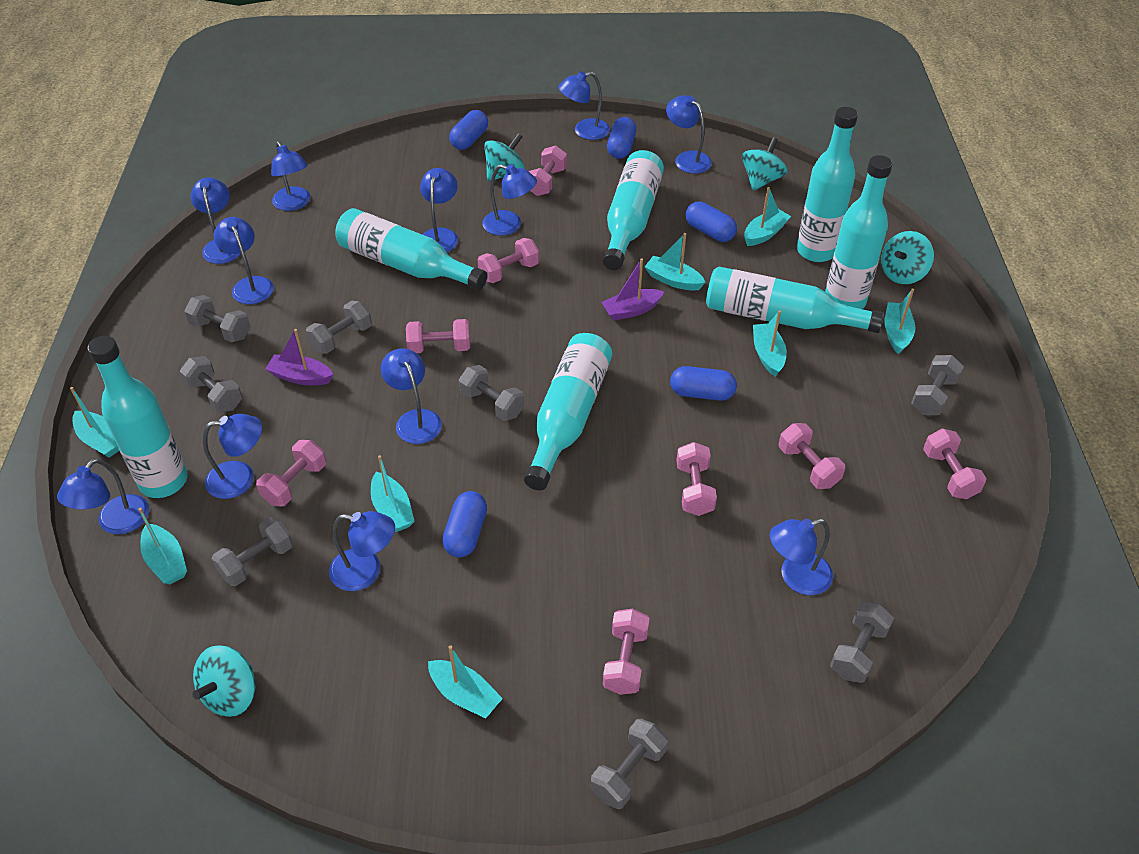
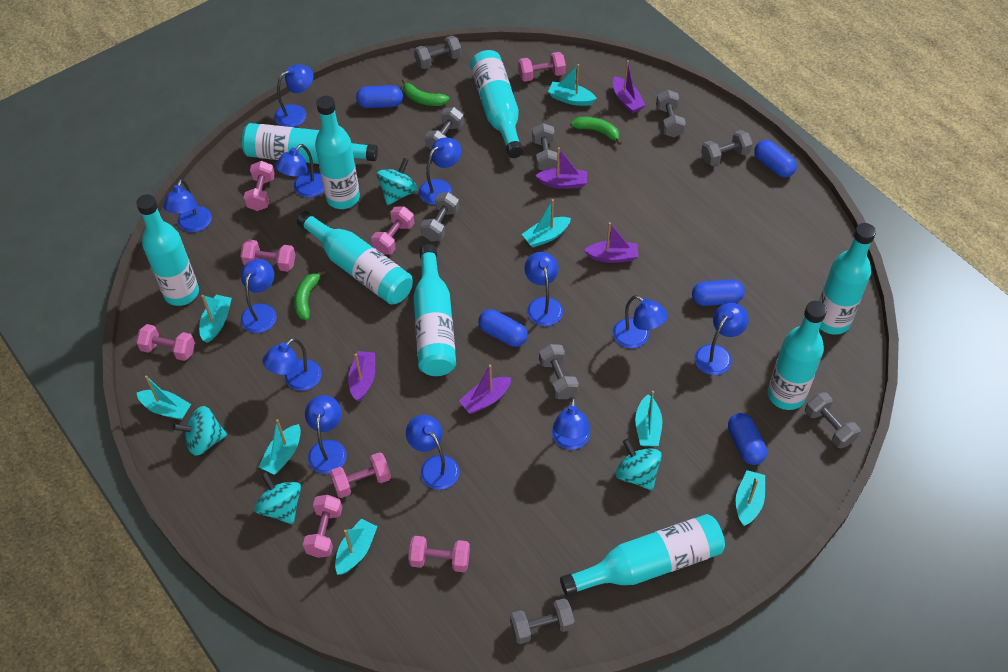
green banana: 0 -> 3
grey dumbbell: 8 -> 9
purple boat: 2 -> 5
turquoise bottle: 7 -> 9

